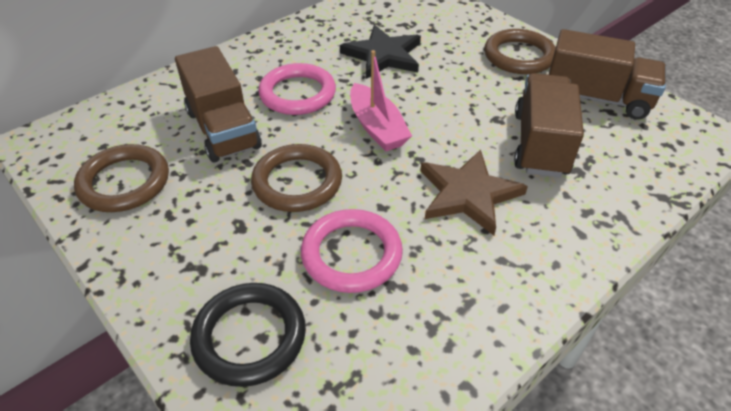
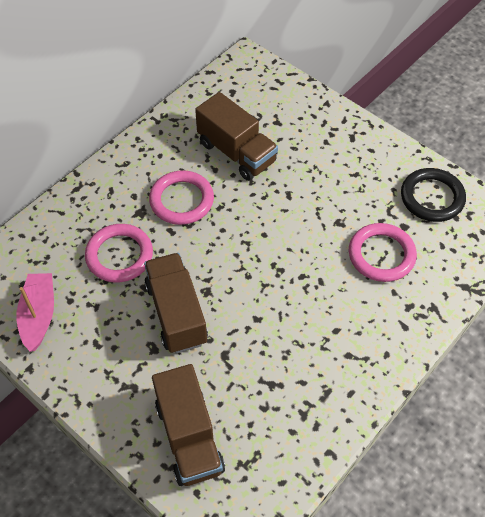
black star: 1 -> 0
brown ring: 3 -> 0
brown star: 1 -> 0
pink ring: 2 -> 3

